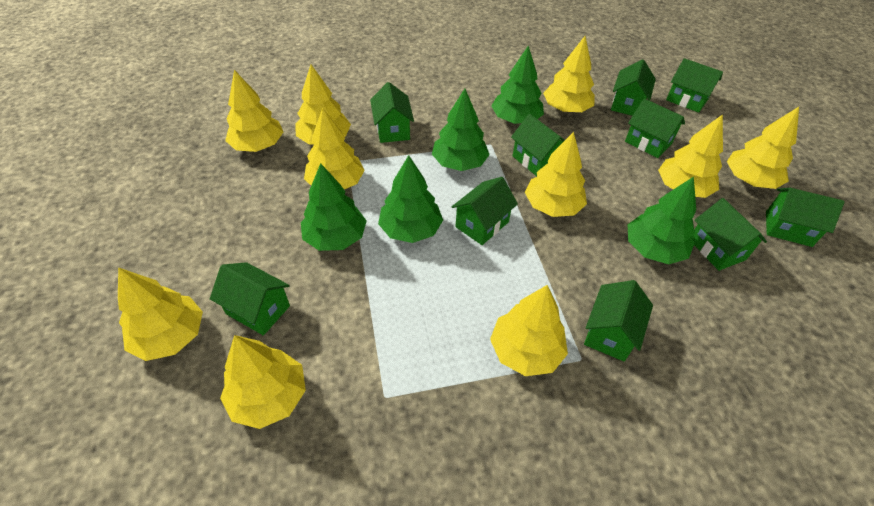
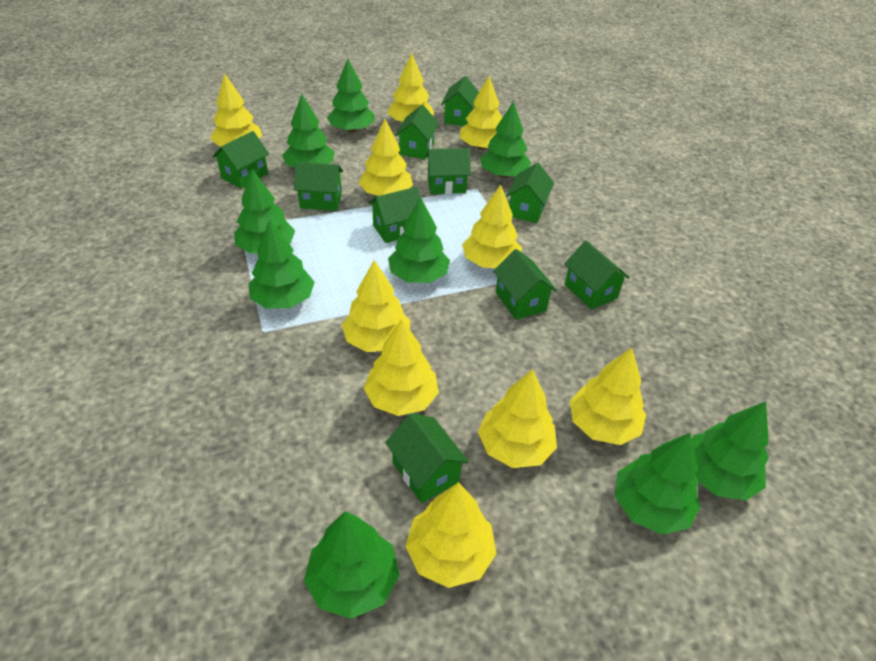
green tree: 5 -> 9

